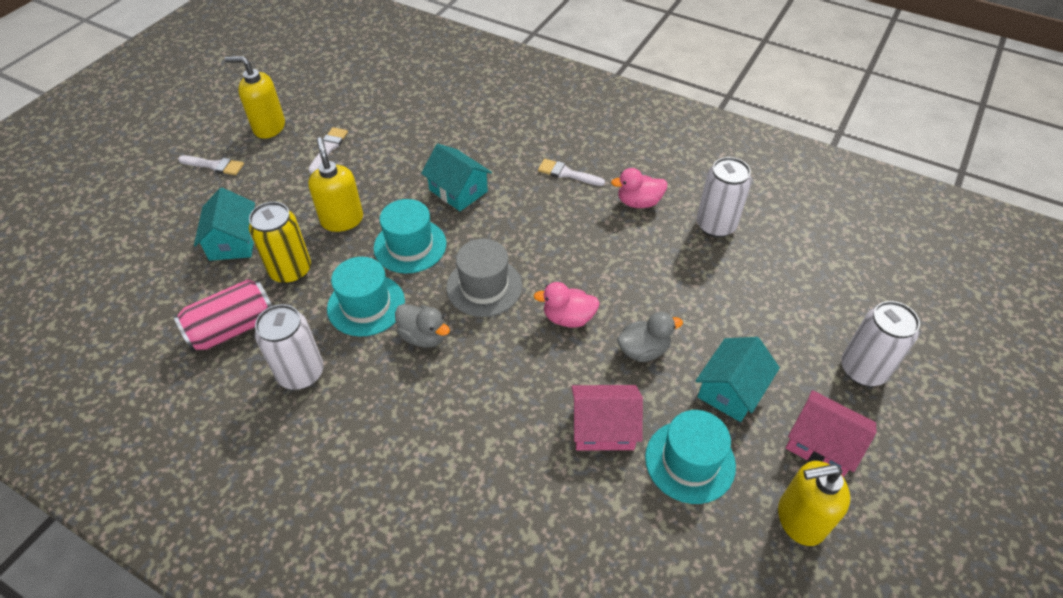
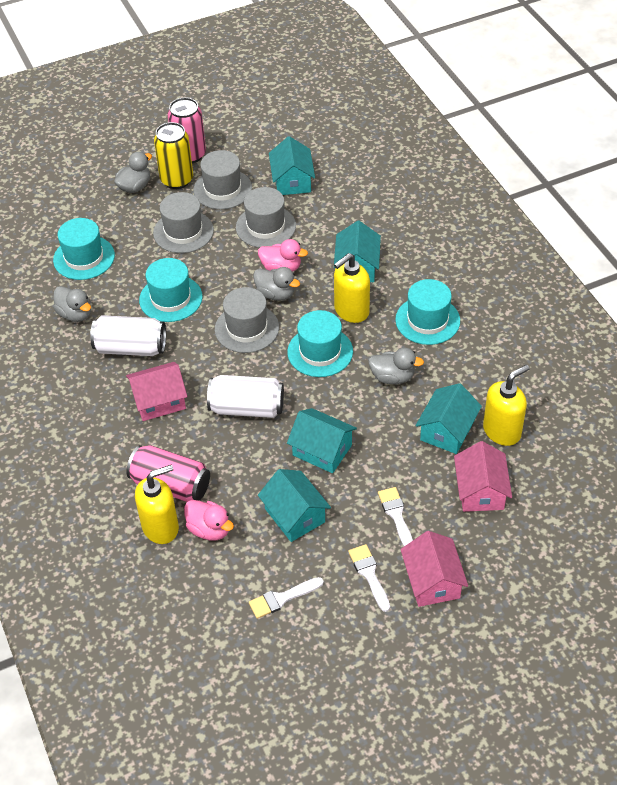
grey duck: 2 -> 4
grey hat: 1 -> 4
pink can: 1 -> 2
pink house: 2 -> 3
turquoise hat: 3 -> 4
turquoise house: 3 -> 5
white can: 3 -> 2

